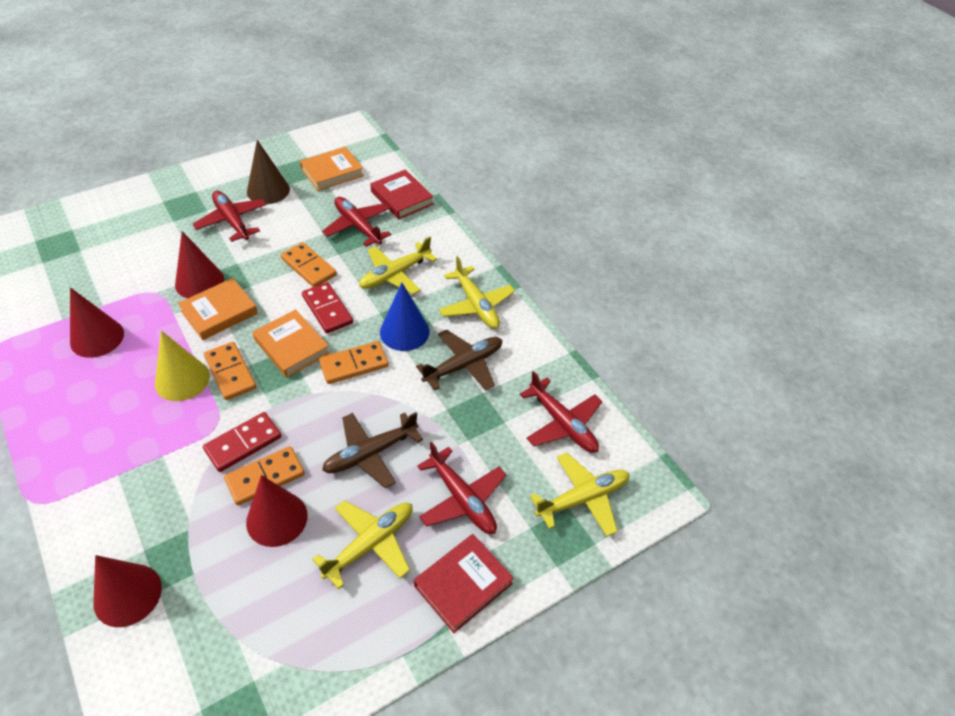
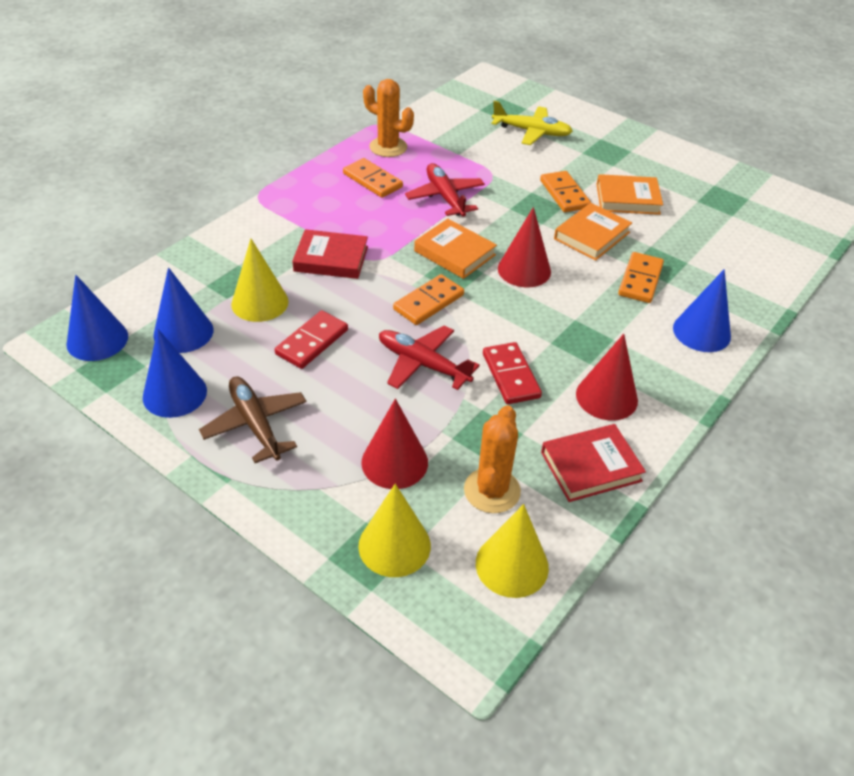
blue cone: 1 -> 4
brown cone: 1 -> 0
brown plane: 2 -> 1
orange cactus: 0 -> 2
red cone: 4 -> 3
red plane: 4 -> 2
yellow cone: 1 -> 3
yellow plane: 4 -> 1

